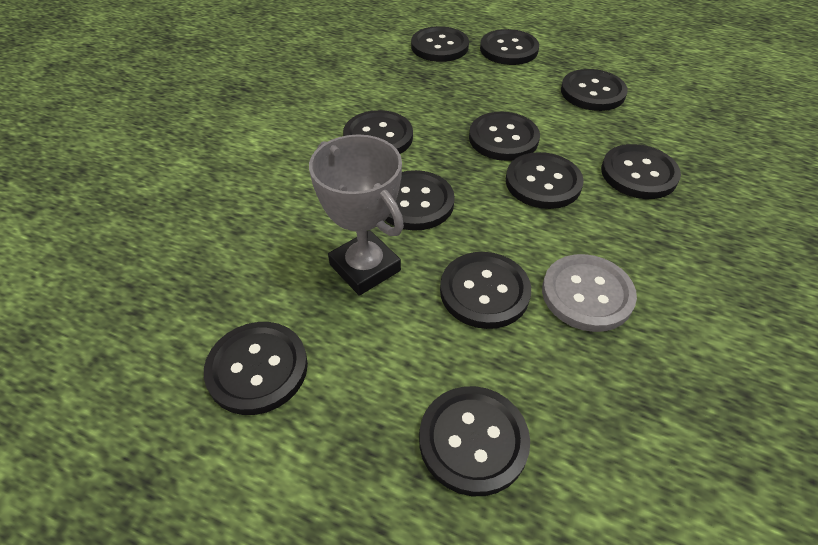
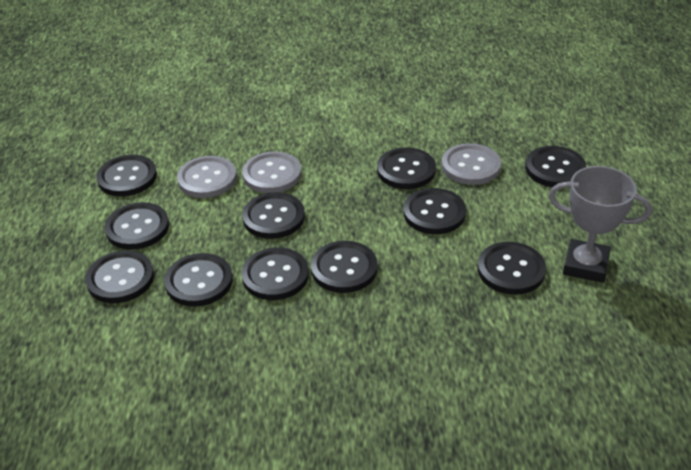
grey button: 1 -> 3

